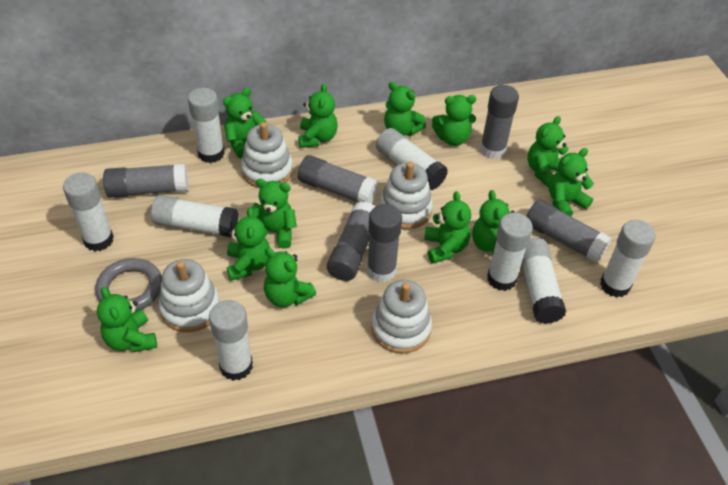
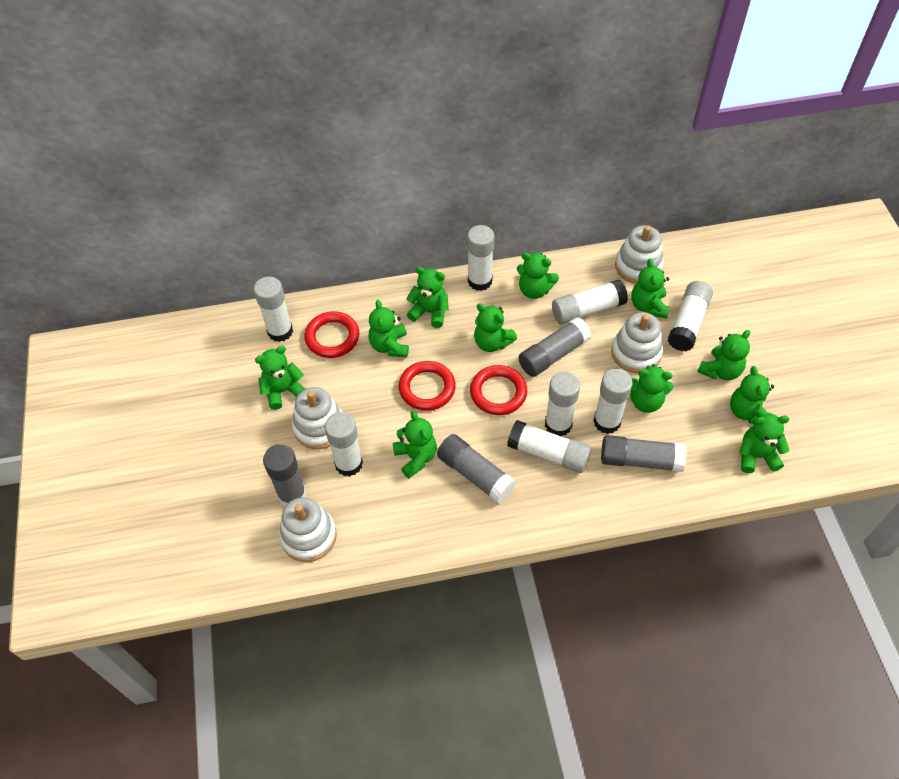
green teddy bear: 12 -> 11
grey glue stick: 6 -> 4
grey ring: 1 -> 0
red ring: 0 -> 3

